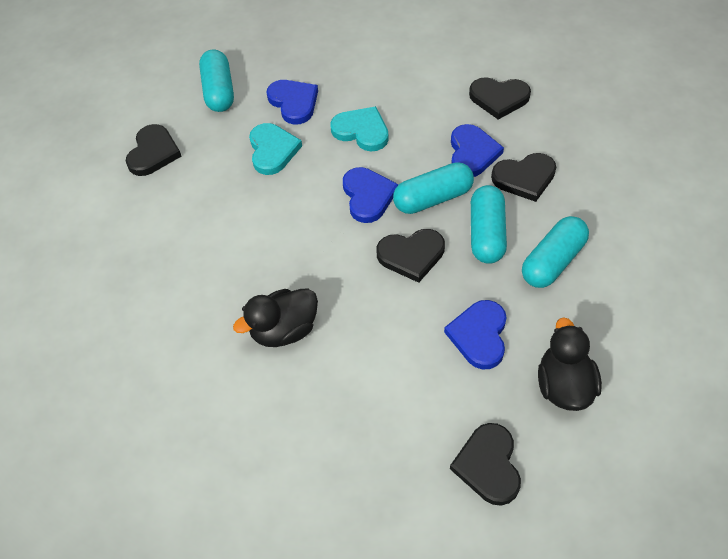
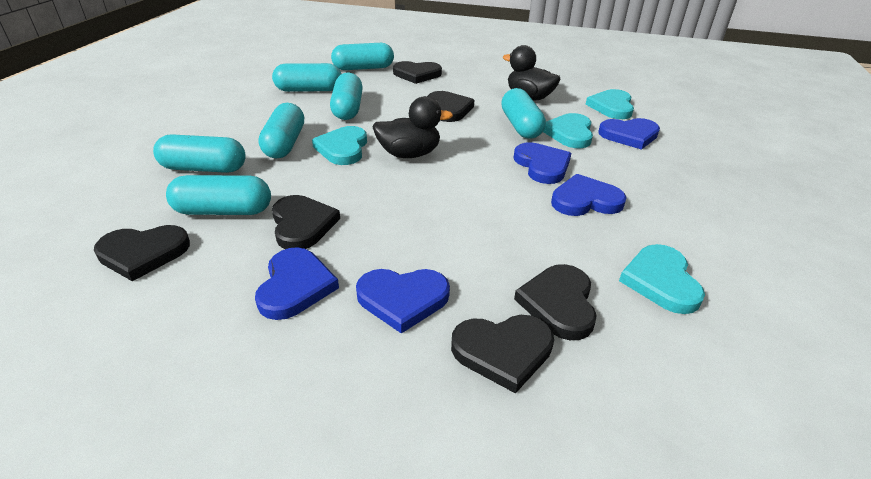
black heart: 5 -> 6
blue heart: 4 -> 5
turquoise capsule: 4 -> 7
turquoise heart: 2 -> 4

